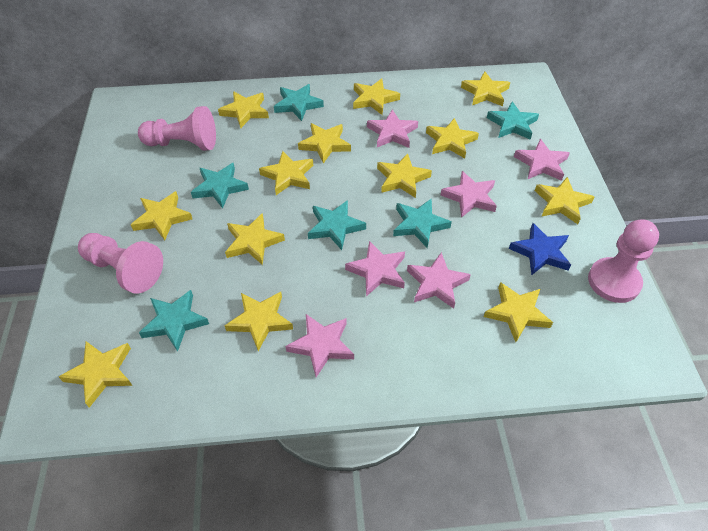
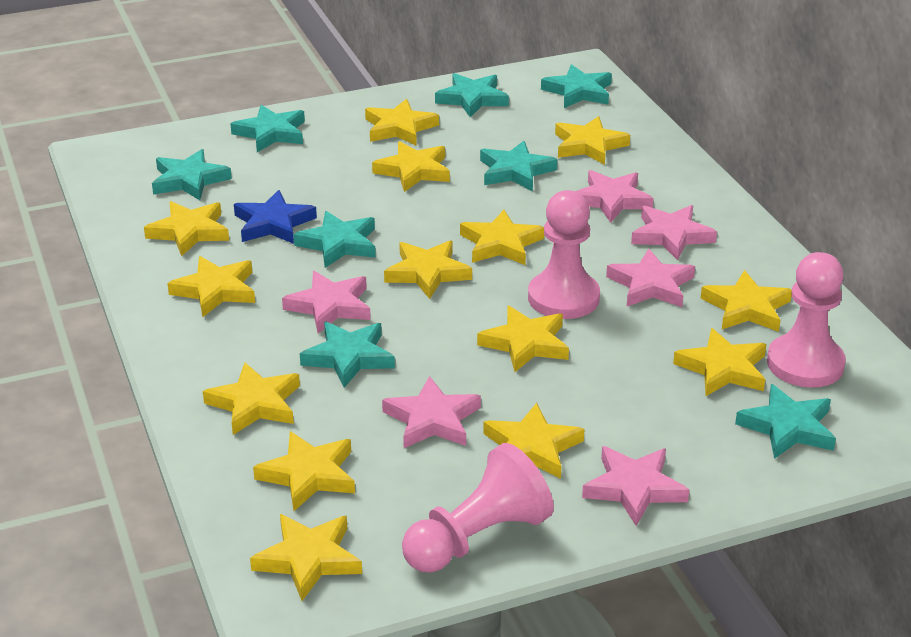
turquoise star: 6 -> 8
yellow star: 13 -> 14

